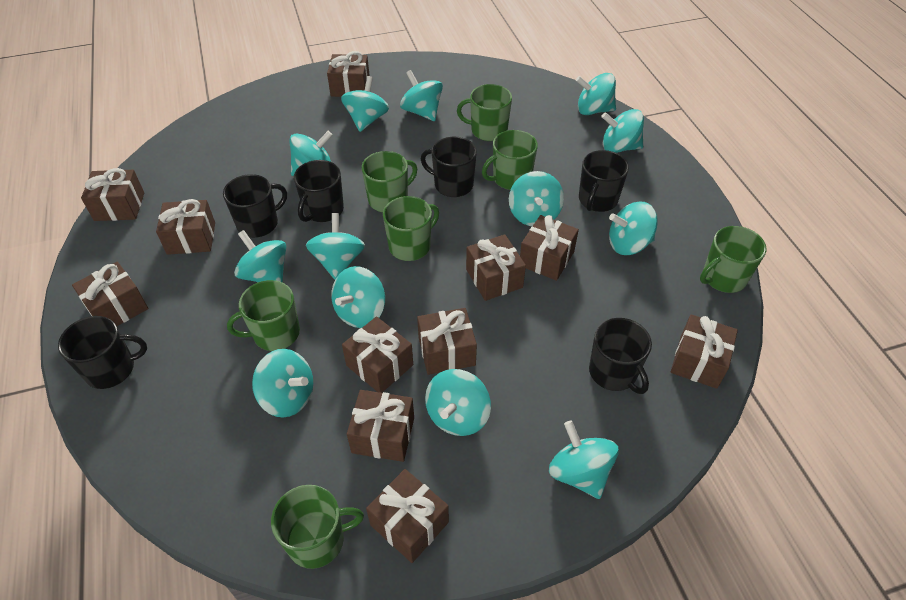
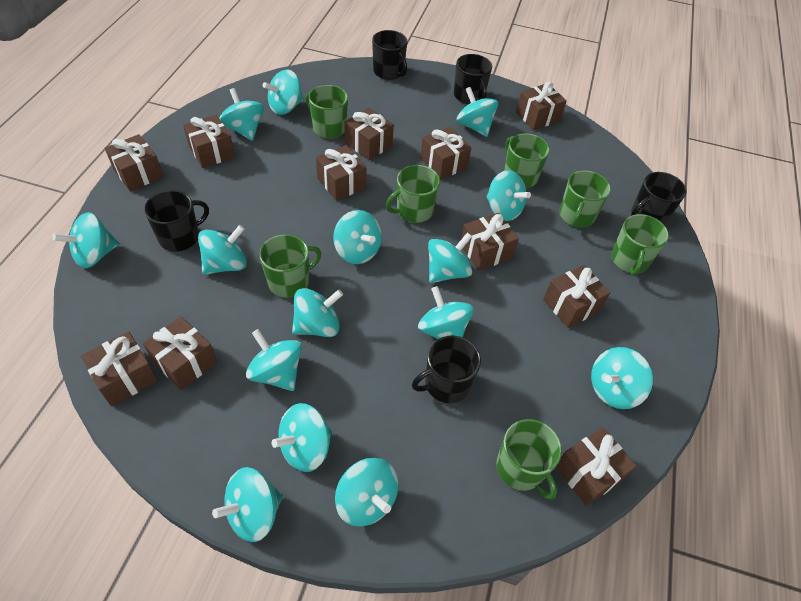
black mug: 6 -> 5
turquoise spinning top: 13 -> 15

